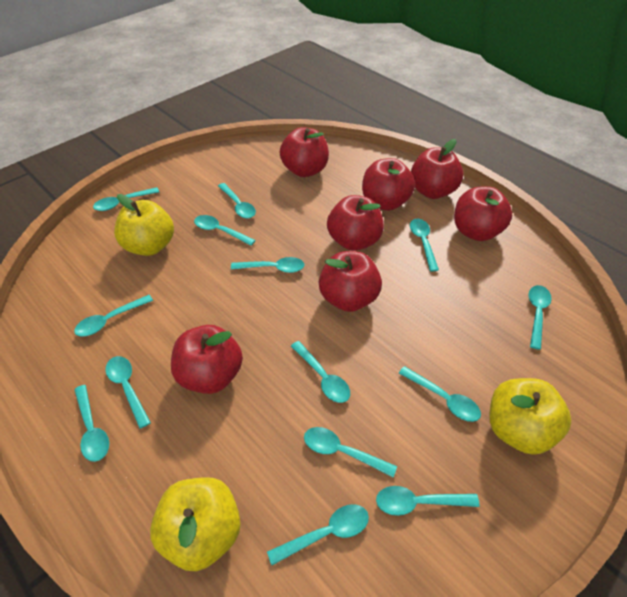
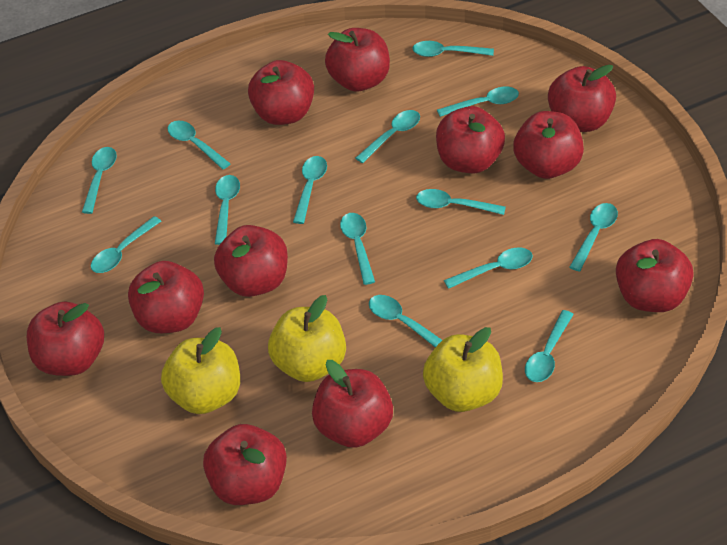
red apple: 7 -> 11

